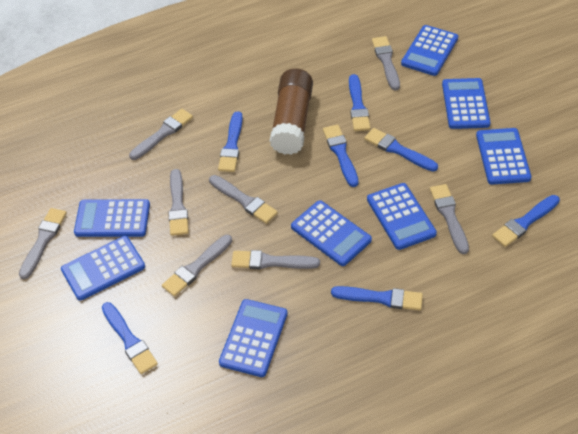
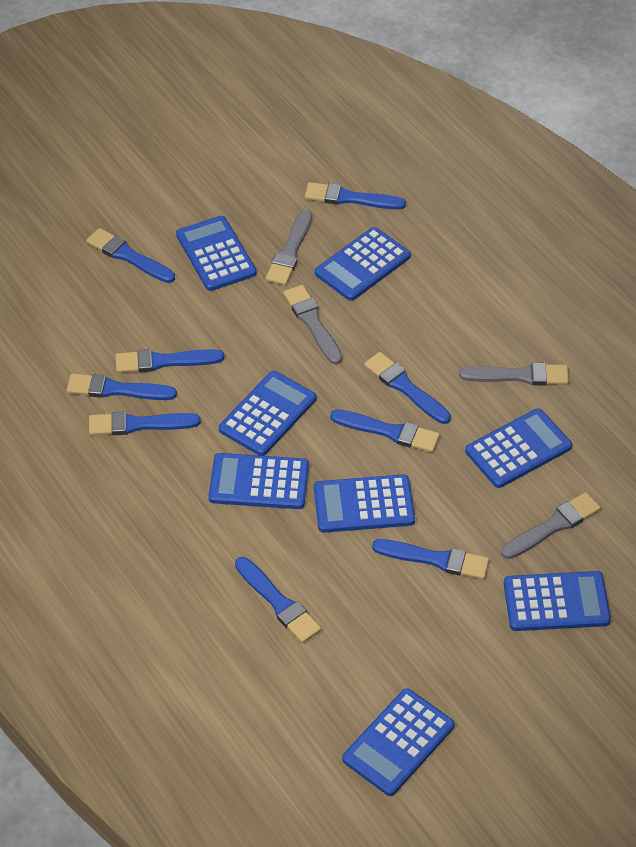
blue brush: 7 -> 9
brown glue stick: 1 -> 0
grey brush: 8 -> 4

